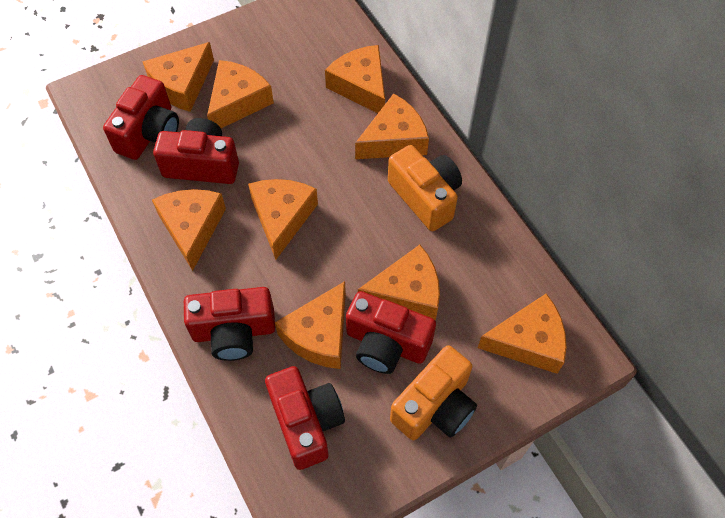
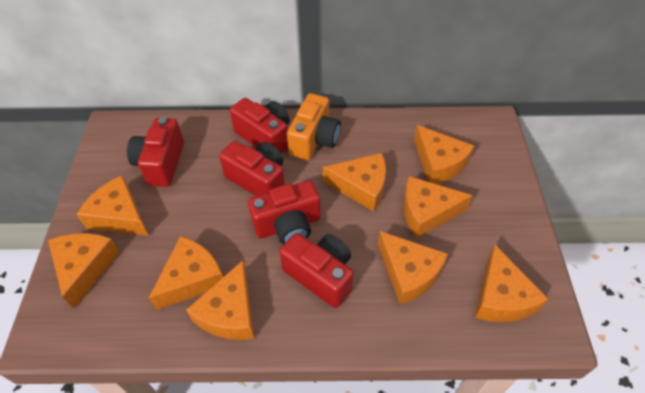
orange camera: 2 -> 1

